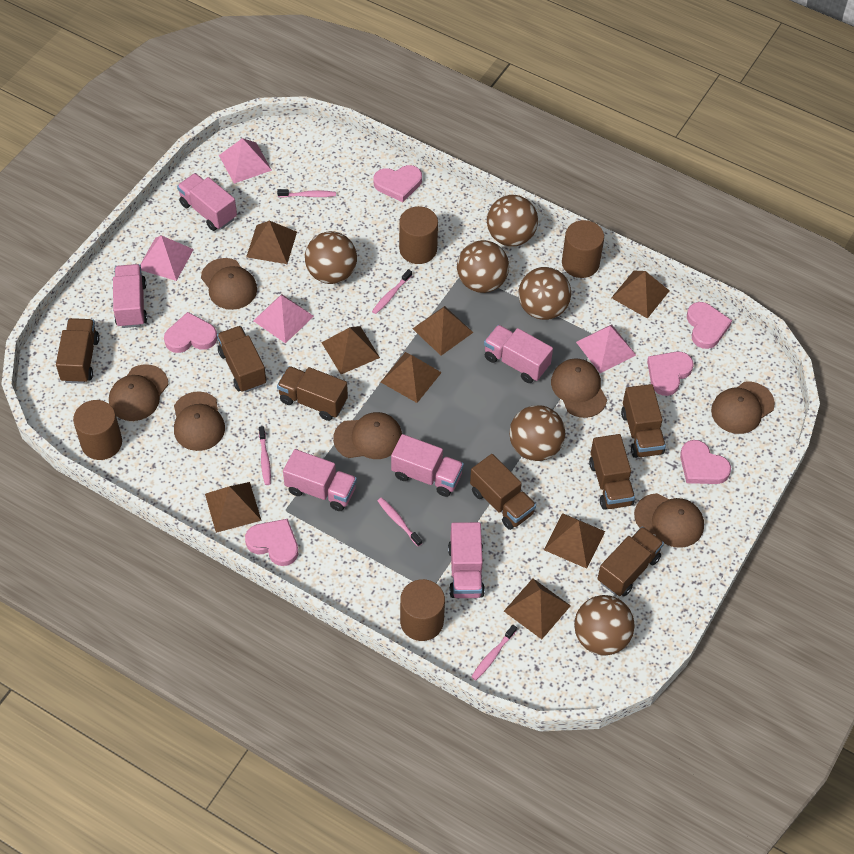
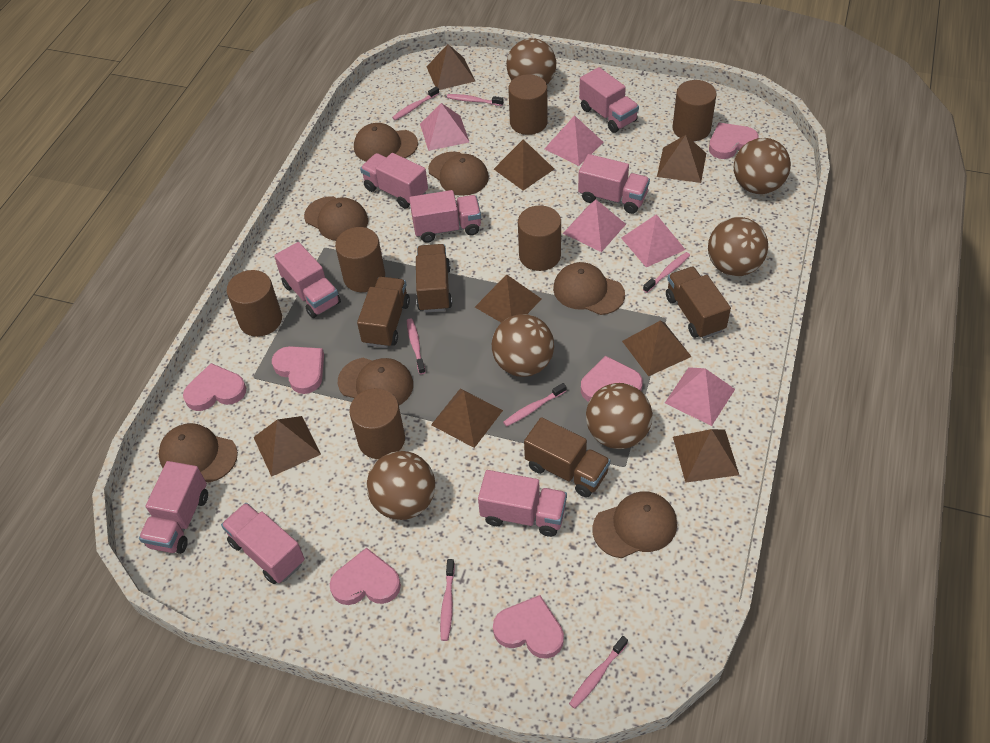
brown cylinder: 4 -> 6
brown truck: 7 -> 4
pink pyramid: 4 -> 5
pink toothbrush: 5 -> 7
pink truck: 6 -> 8

